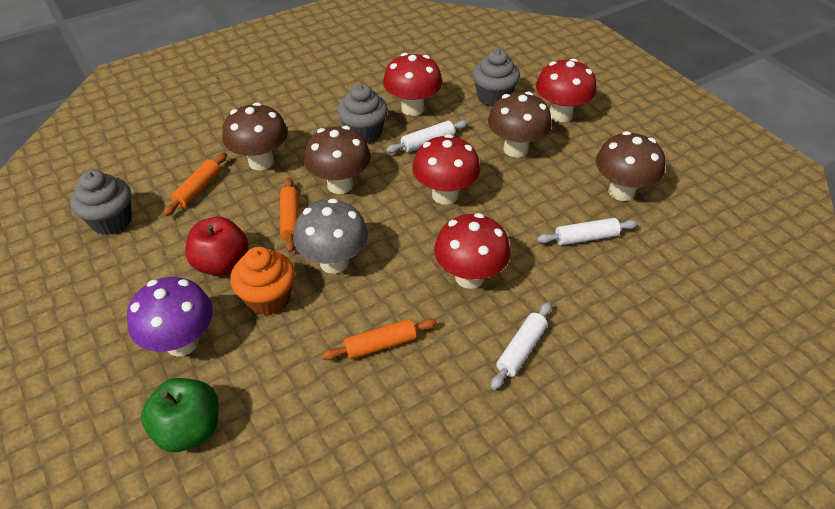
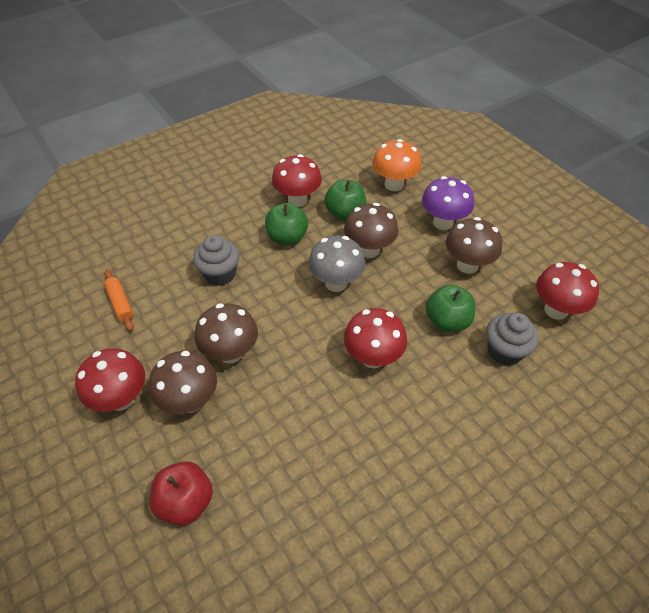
green apple: 1 -> 3
grey cupcake: 3 -> 2
orange cupcake: 1 -> 0
orange mushroom: 0 -> 1
orange rolling pin: 3 -> 1
white rolling pin: 3 -> 0

